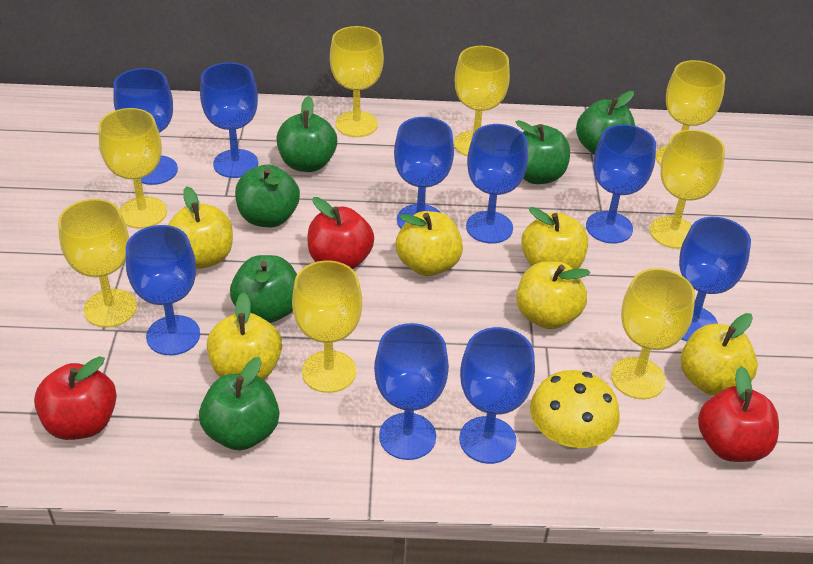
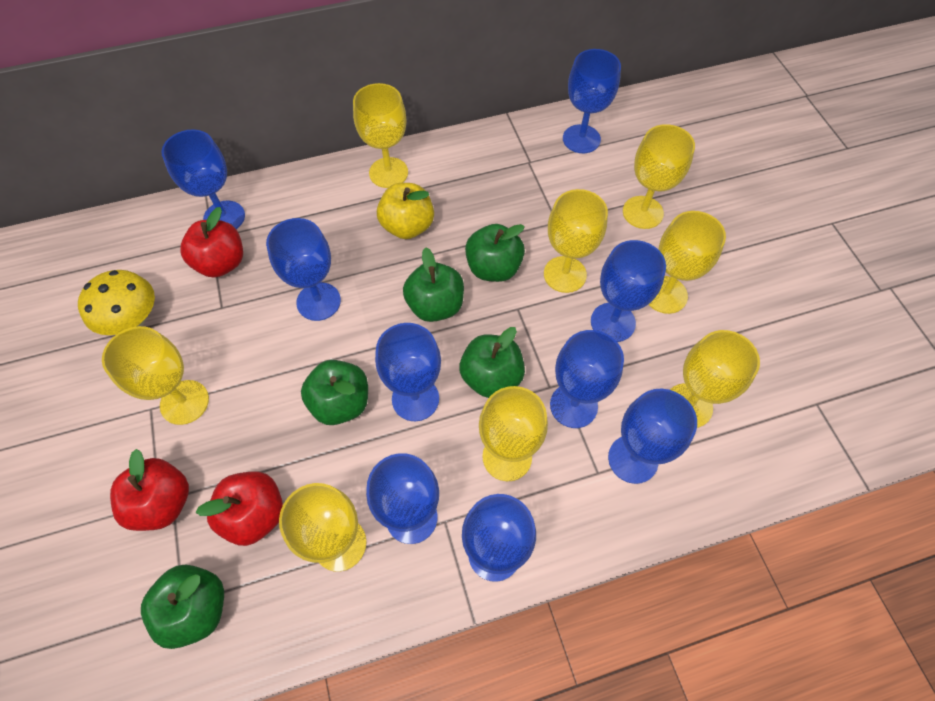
green apple: 6 -> 5
yellow apple: 6 -> 1

